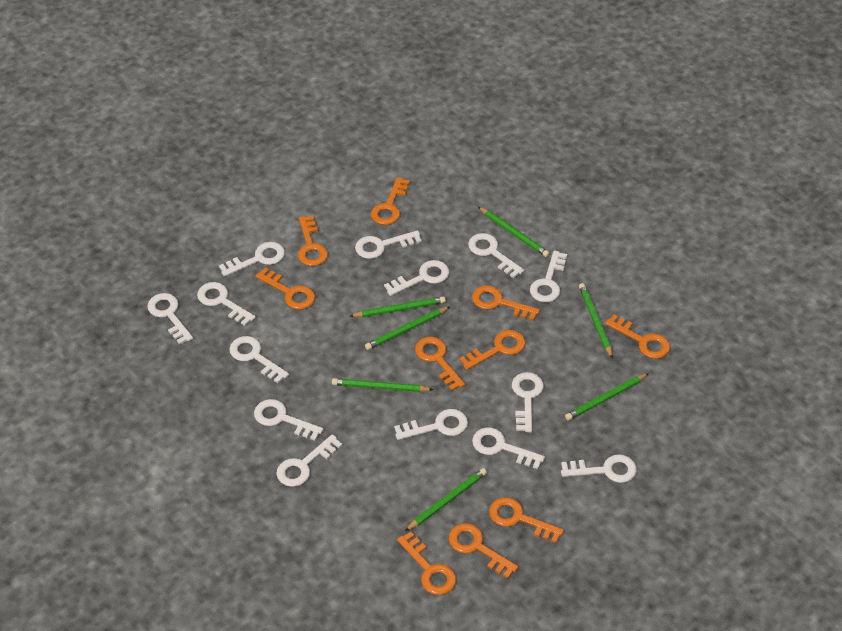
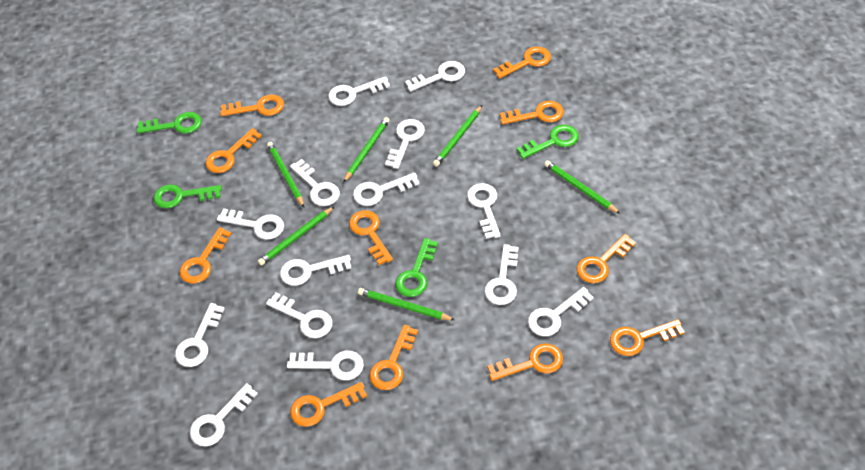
green key: 0 -> 4
green pencil: 7 -> 6
orange key: 10 -> 11

